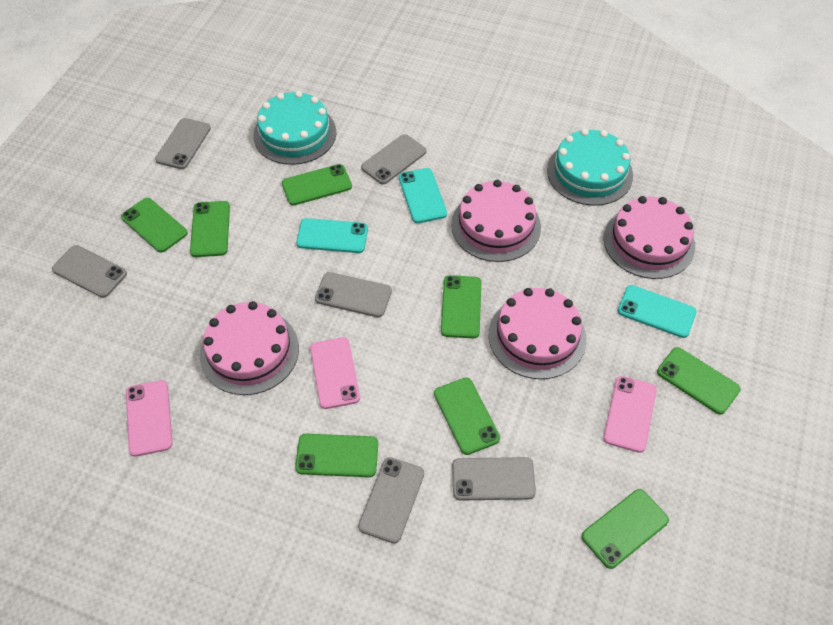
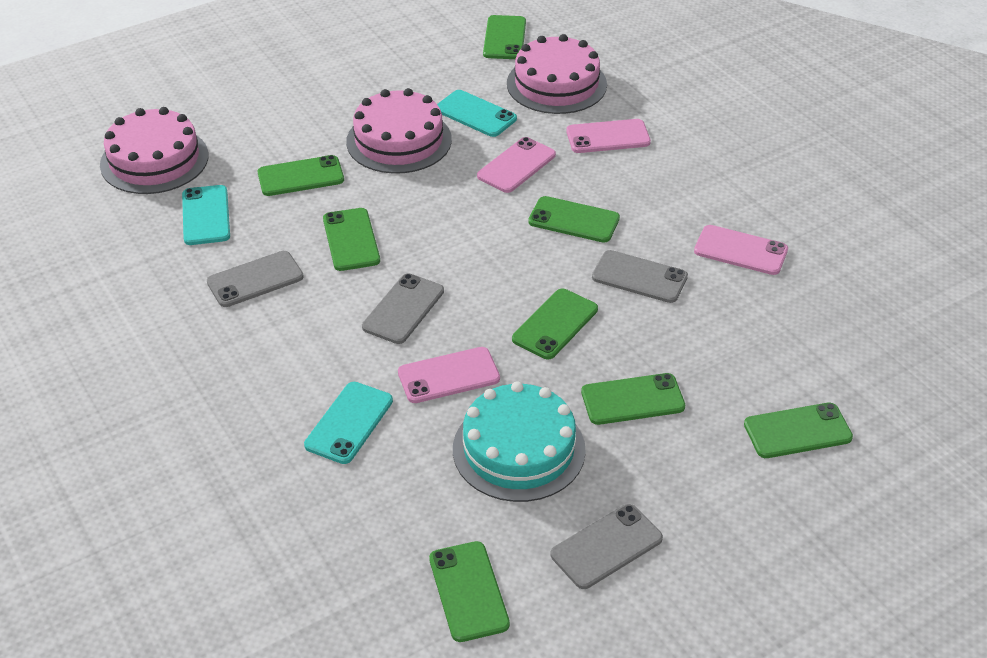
grey phone: 6 -> 4
pink cake: 4 -> 3
pink phone: 3 -> 4
turquoise cake: 2 -> 1

